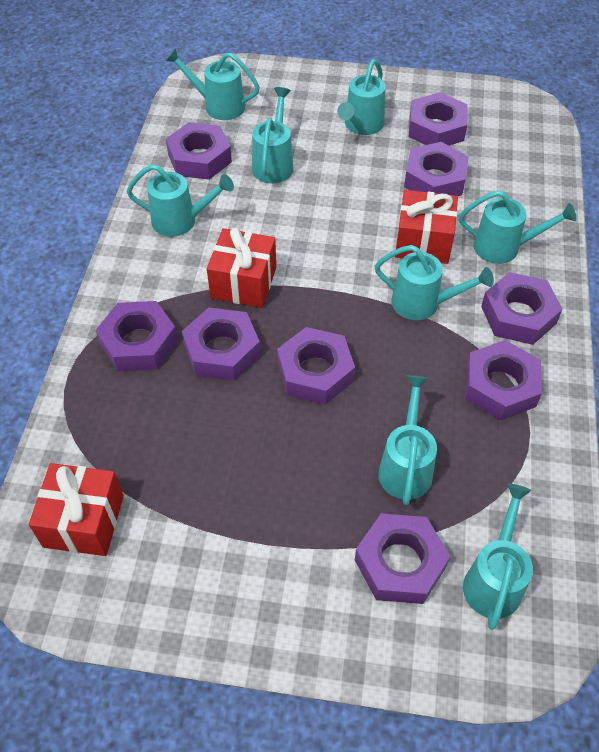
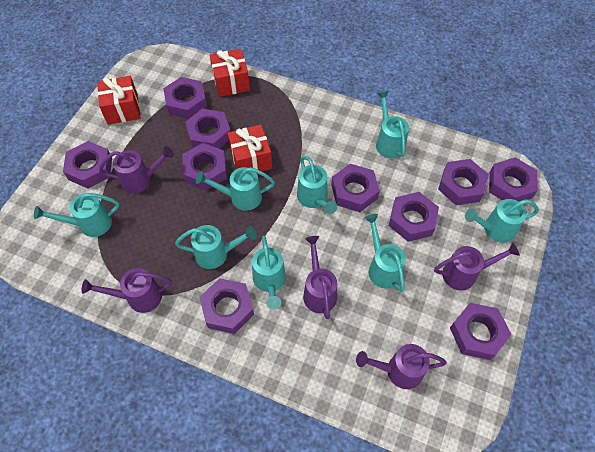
purple nut: 9 -> 10
purple watering can: 0 -> 5

